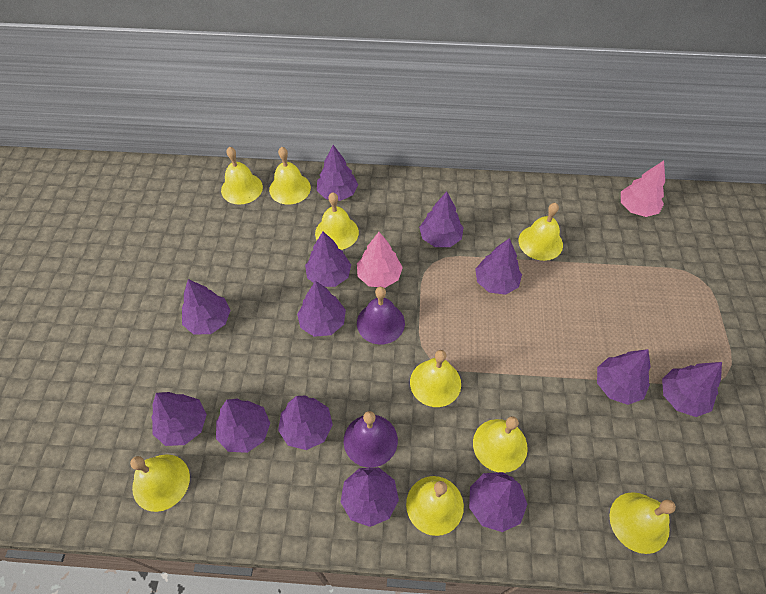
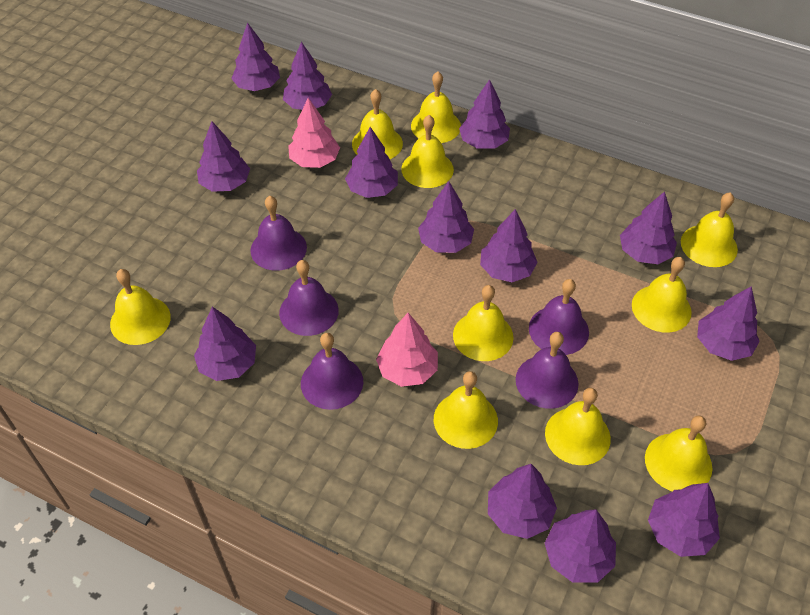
purple bell: 2 -> 5
yellow bell: 9 -> 10

